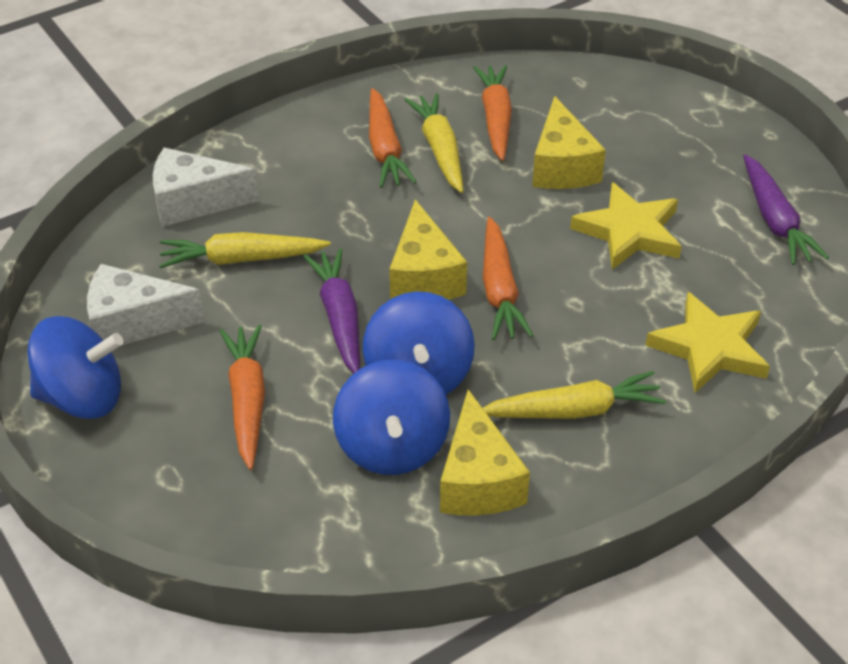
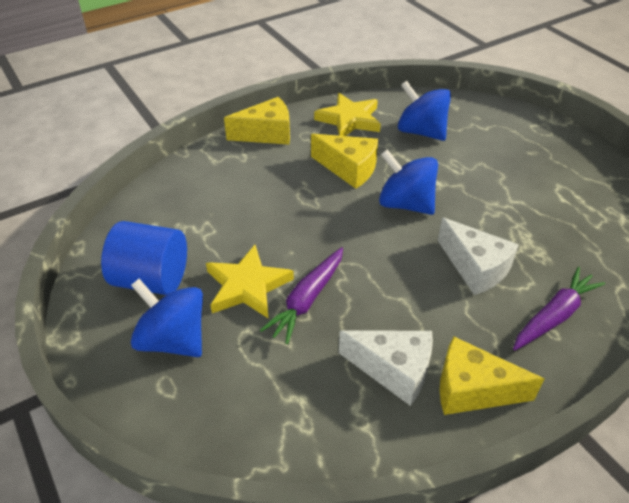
blue cylinder: 0 -> 1
orange carrot: 4 -> 0
yellow carrot: 3 -> 0

